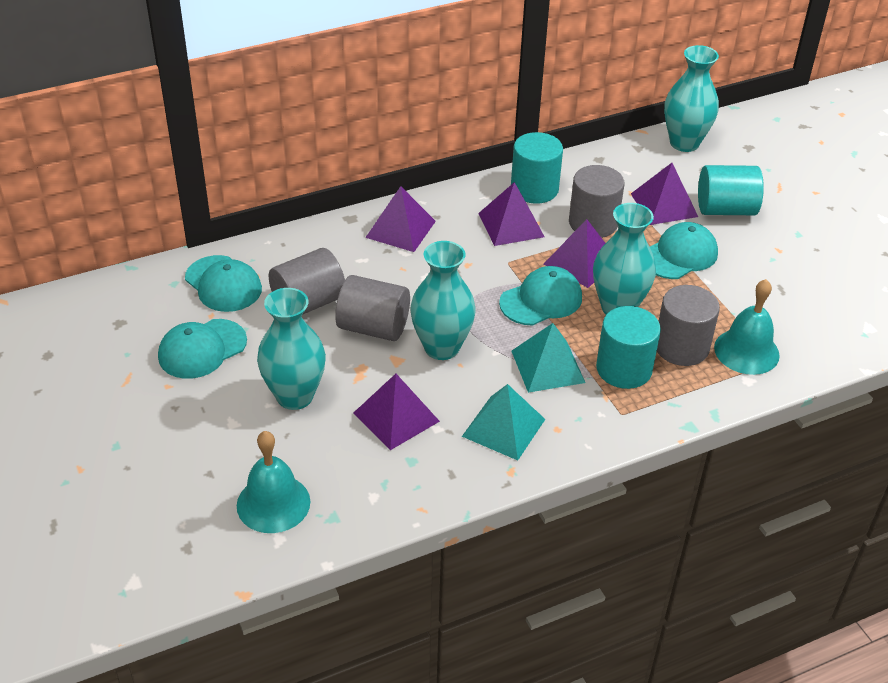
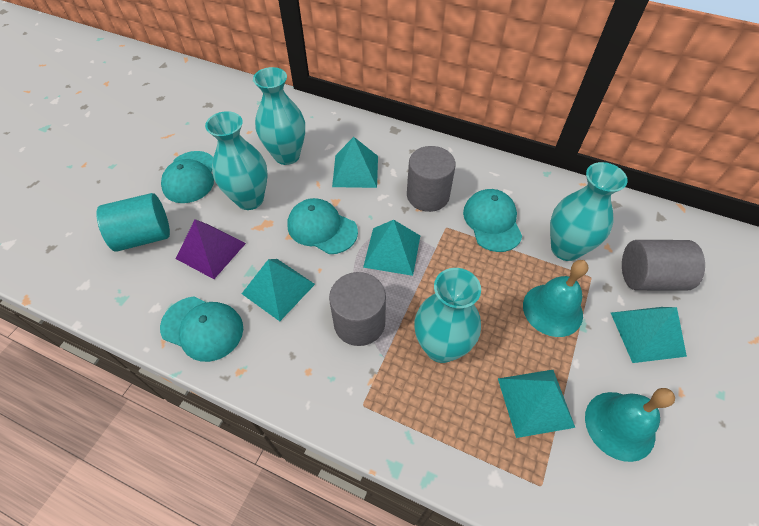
grey cylinder: 4 -> 3
purple pyramid: 5 -> 1
turquoise cylinder: 3 -> 1
turquoise pyramid: 2 -> 5

